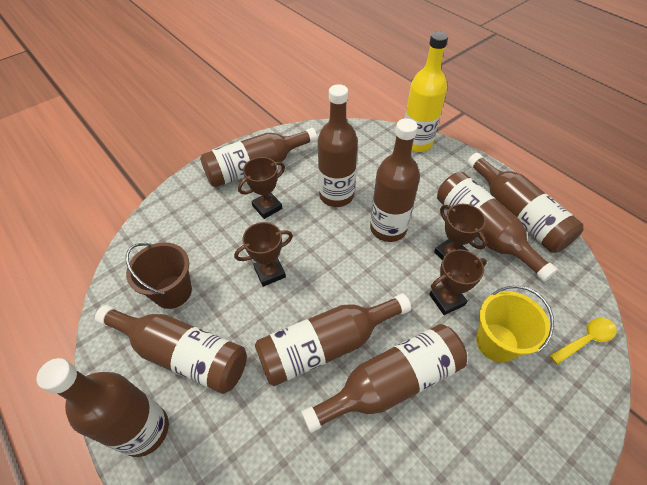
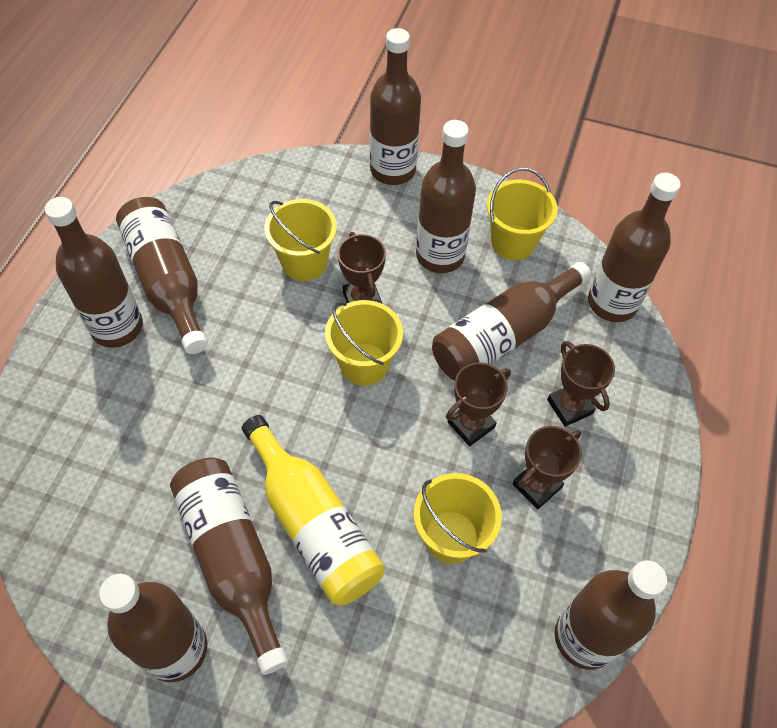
brown bucket: 1 -> 0
yellow bucket: 1 -> 4
yellow spoon: 1 -> 0

